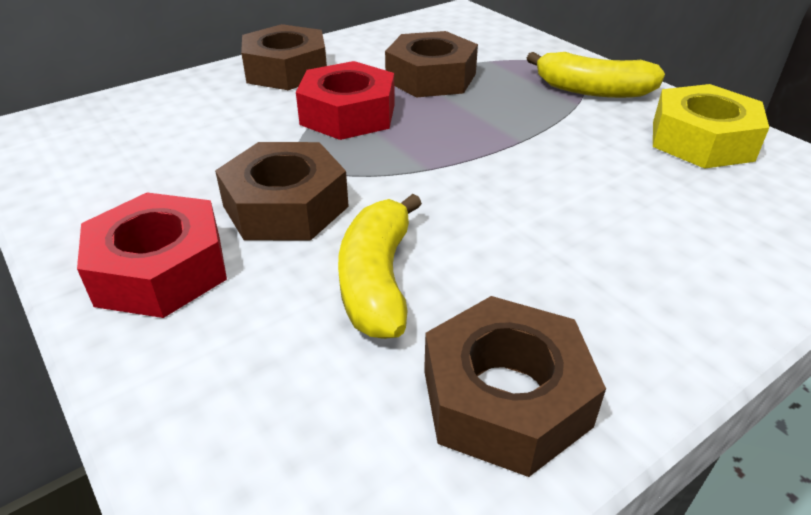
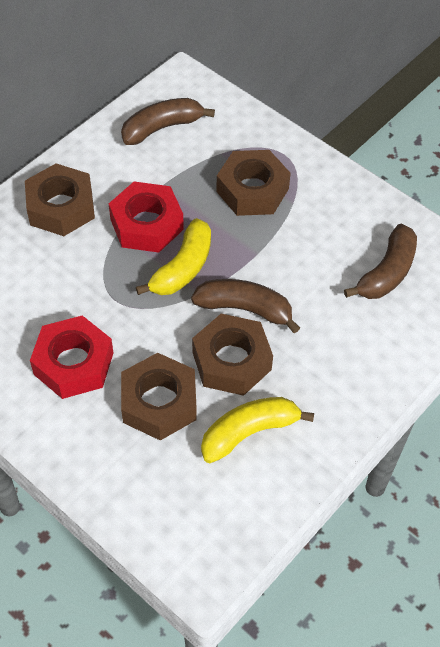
brown banana: 0 -> 3
yellow nut: 1 -> 0

